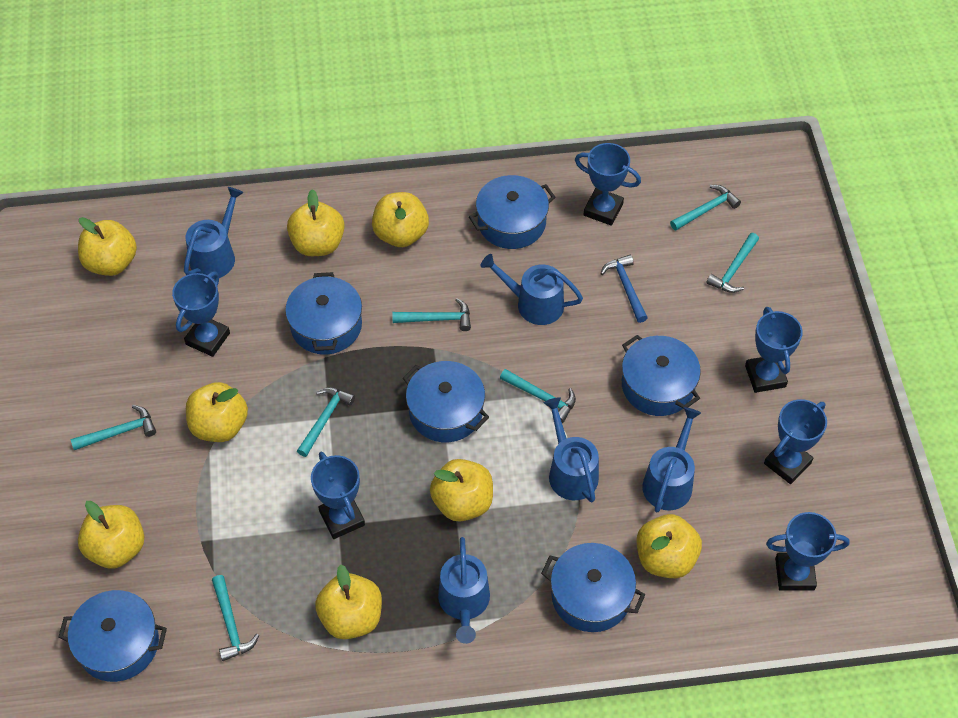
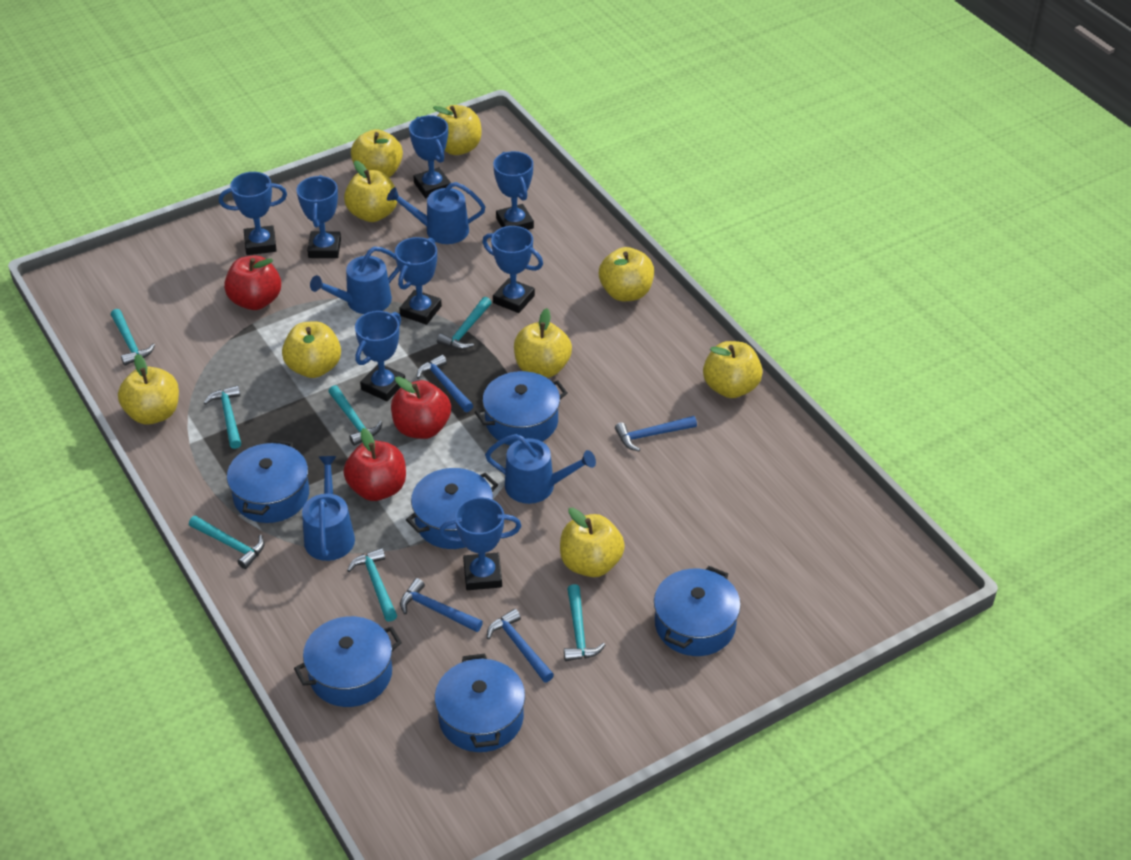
blue hammer: 1 -> 4
blue trophy: 6 -> 8
blue watering can: 5 -> 4
red apple: 0 -> 3
yellow apple: 8 -> 9

